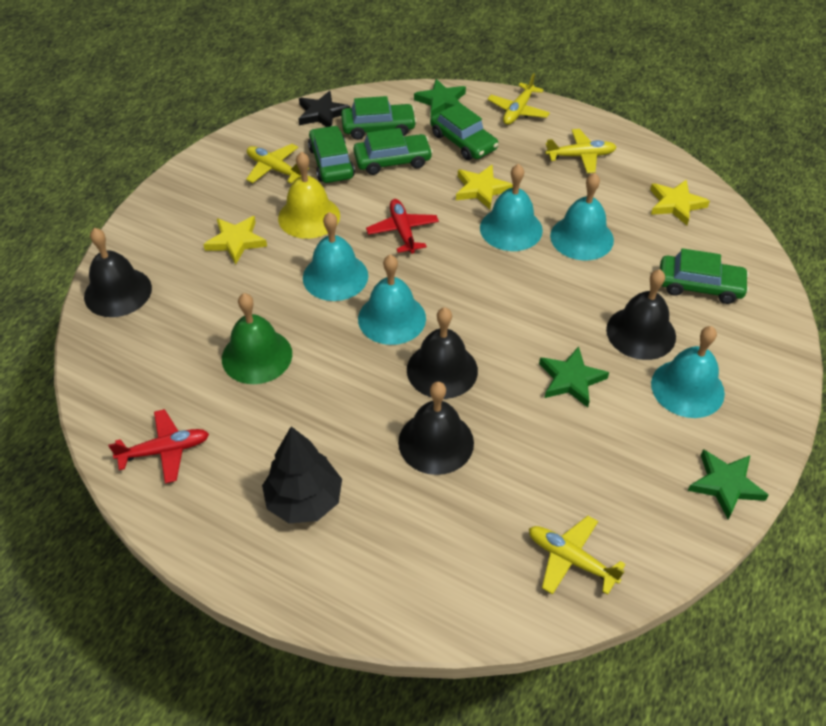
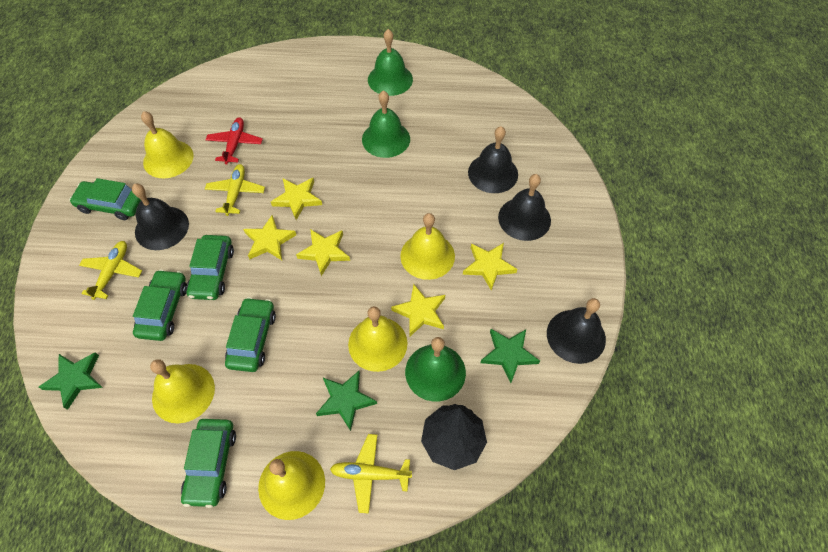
black star: 1 -> 0
green bell: 1 -> 3
red plane: 2 -> 1
turquoise bell: 5 -> 0
yellow bell: 1 -> 5
yellow plane: 4 -> 3
yellow star: 3 -> 5

